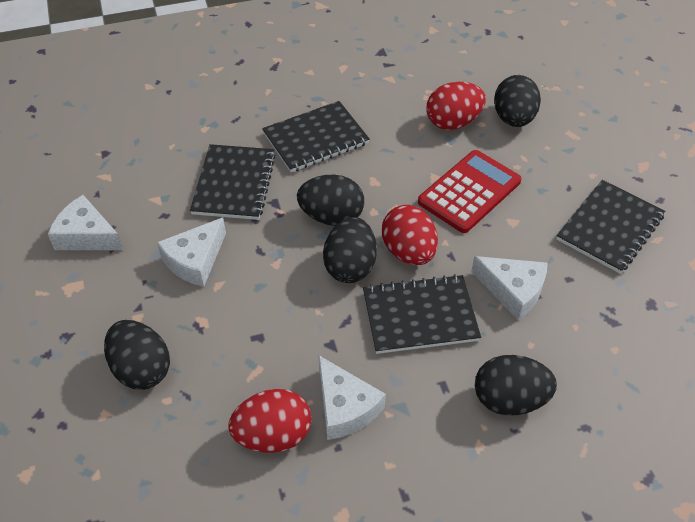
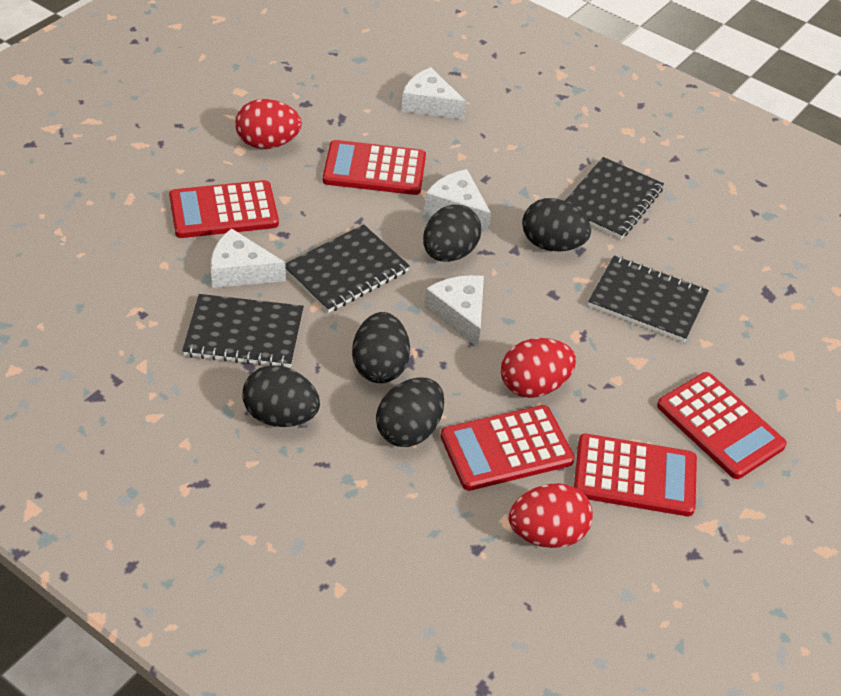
red calculator: 1 -> 5

